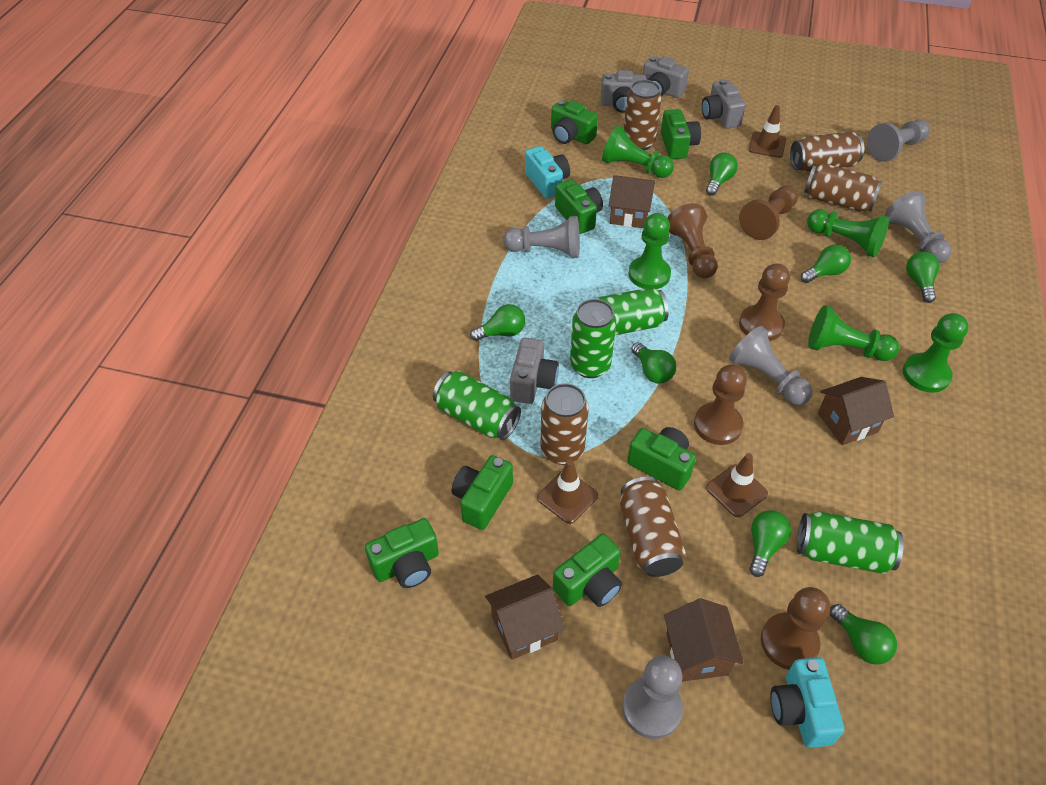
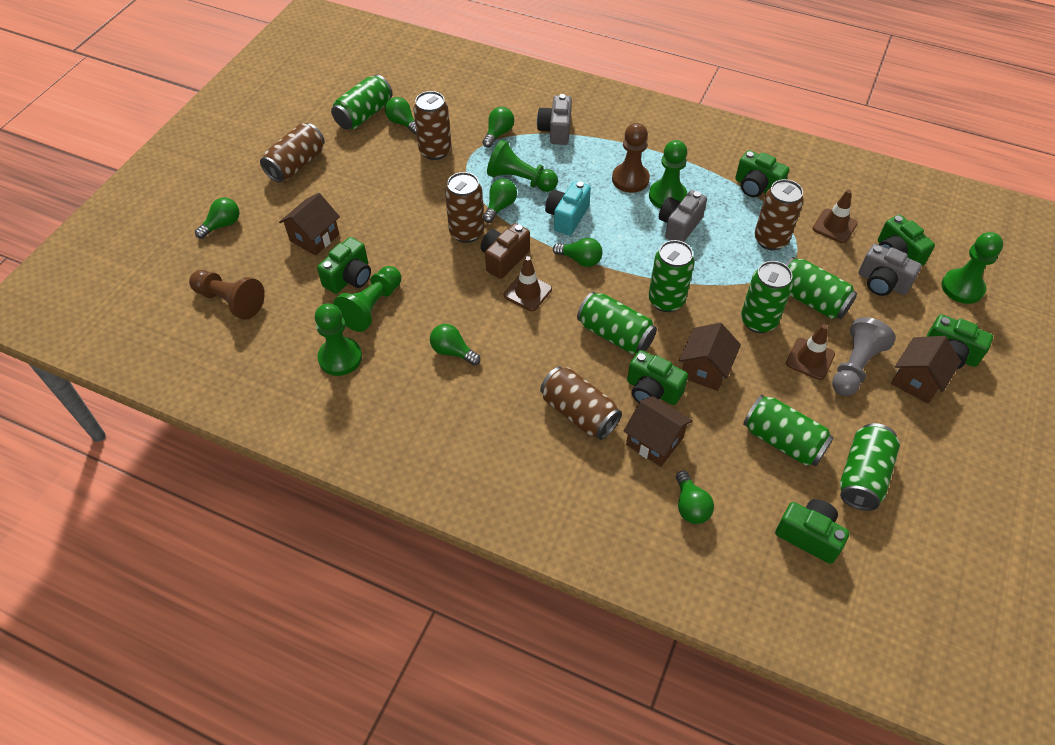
brown camera: 0 -> 1
brown pawn: 5 -> 2
green camera: 7 -> 6
green can: 4 -> 7
grey camera: 4 -> 3
grey pawn: 5 -> 1
turquoise camera: 2 -> 1

